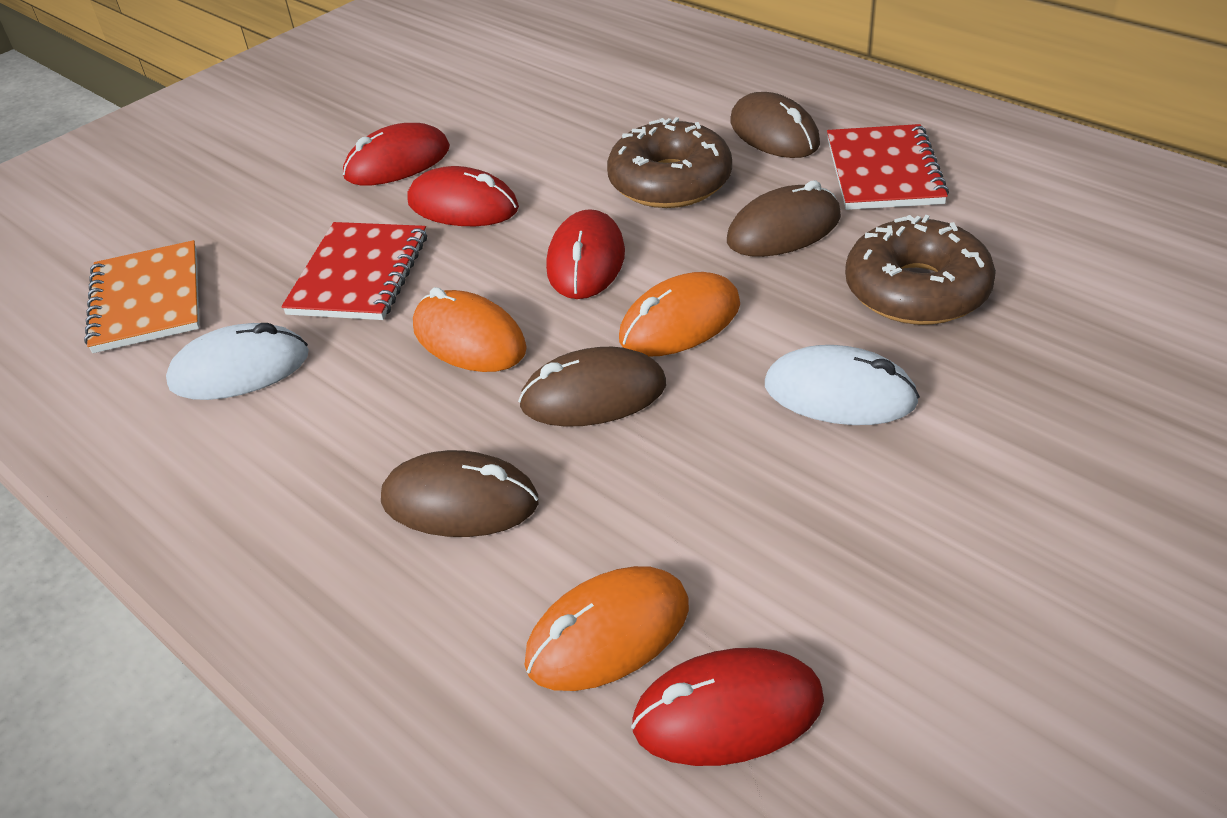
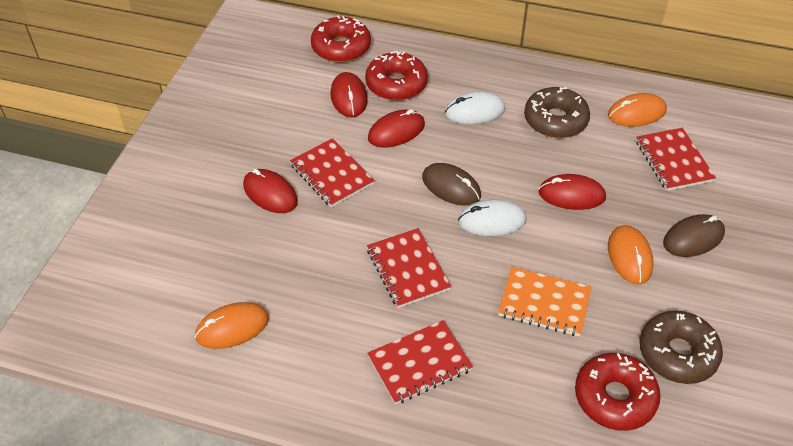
brown mouse: 4 -> 2
red donut: 0 -> 3
red notebook: 2 -> 4

